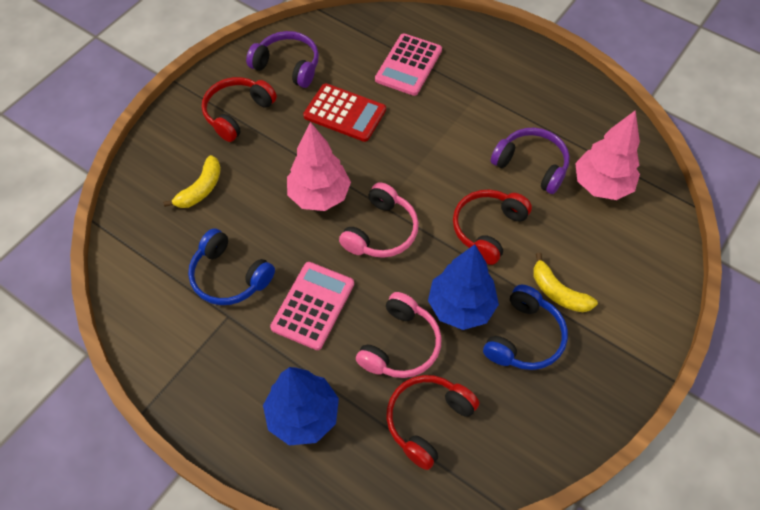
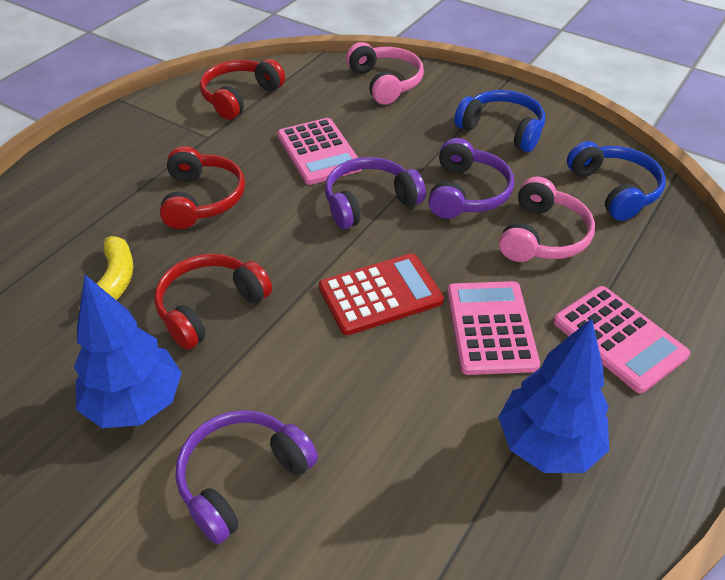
pink calculator: 2 -> 3
pink tree: 2 -> 0
purple headphones: 2 -> 3
yellow banana: 2 -> 1

